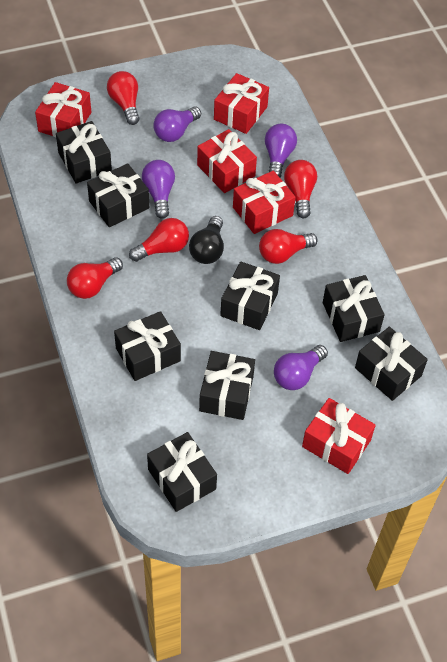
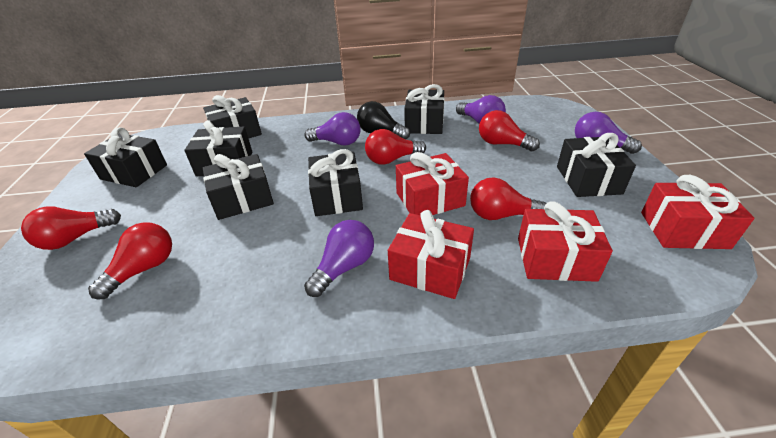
black gift: 8 -> 7
red gift: 5 -> 4

